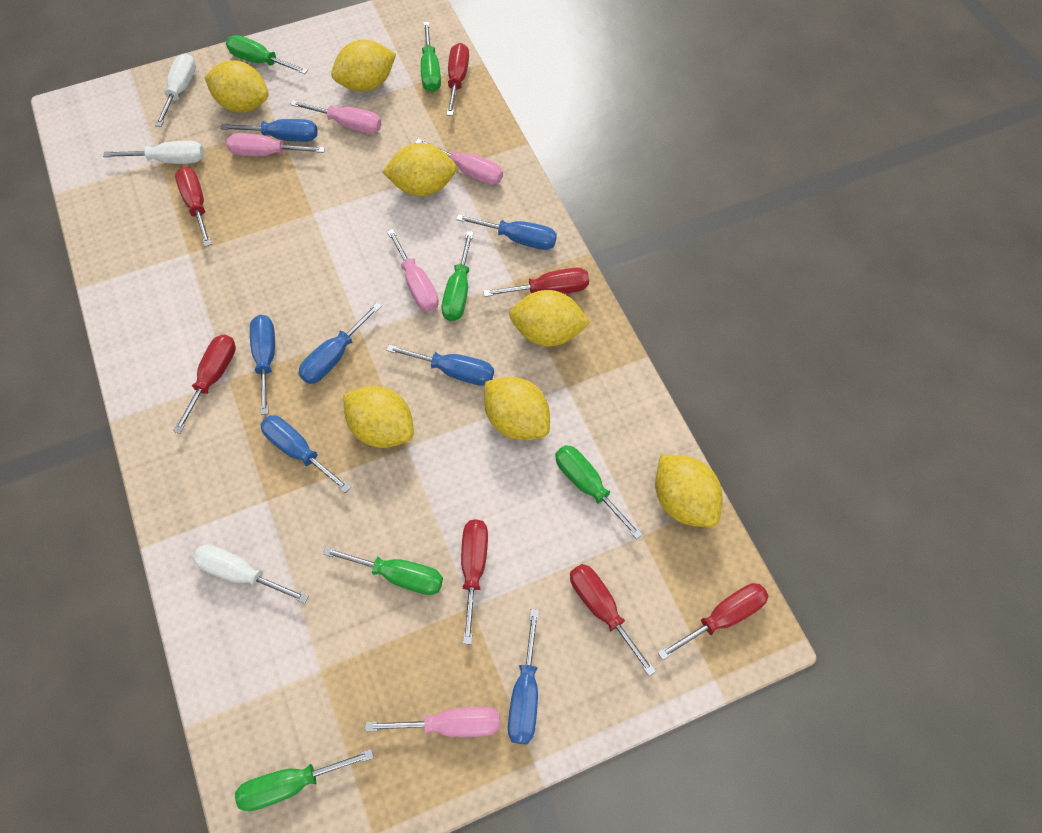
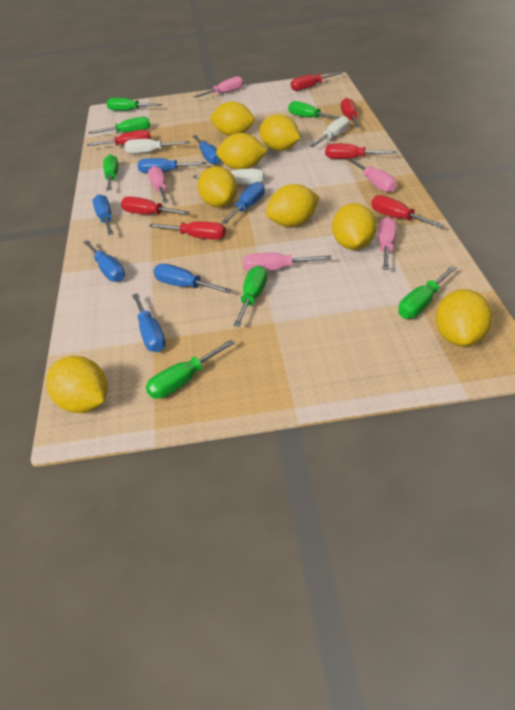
green screwdriver: 6 -> 7
yellow lemon: 7 -> 8

